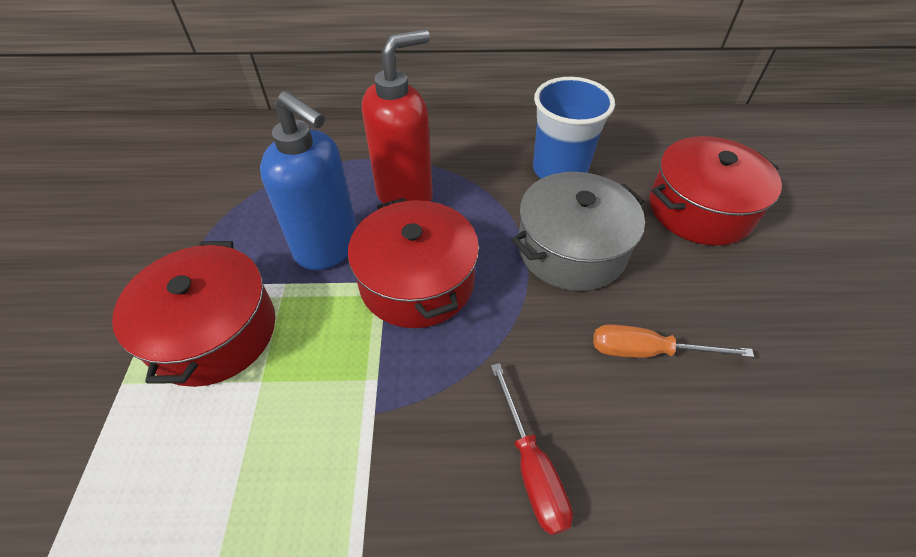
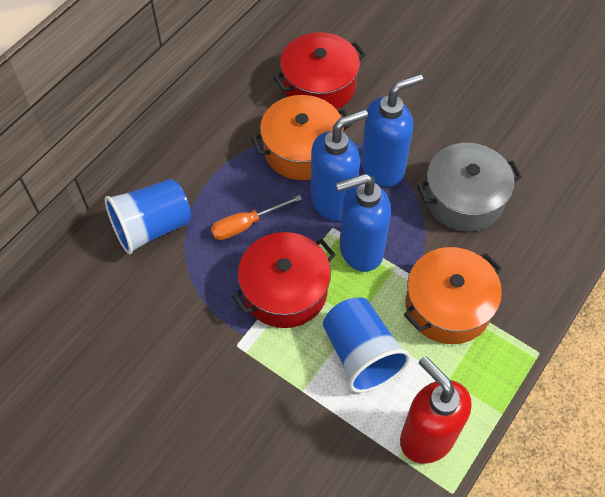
blue cup: 1 -> 2
blue soap dispenser: 1 -> 3
orange pot: 0 -> 2
red pot: 3 -> 2
red screwdriver: 1 -> 0

